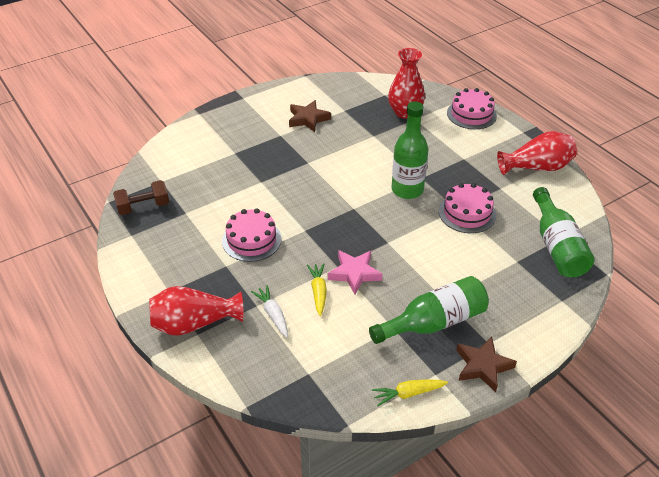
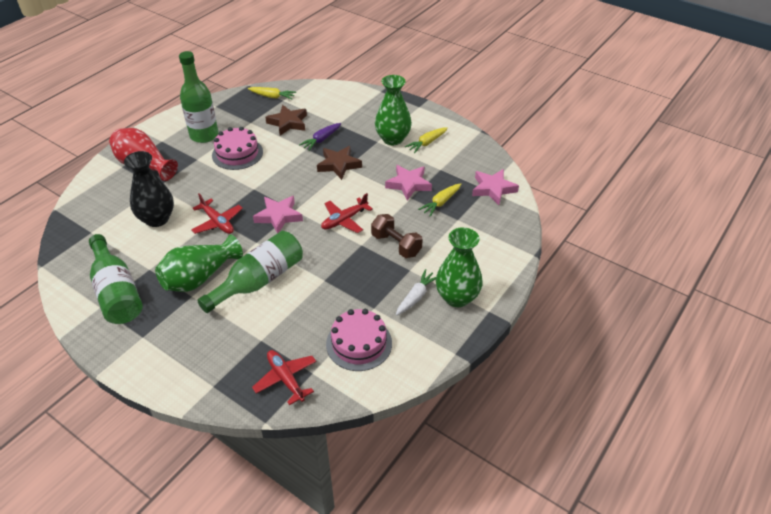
black vase: 0 -> 1
green vase: 0 -> 3
pink cake: 3 -> 2
pink star: 1 -> 3
purple carrot: 0 -> 1
red plane: 0 -> 3
red vase: 3 -> 1
yellow carrot: 2 -> 3

